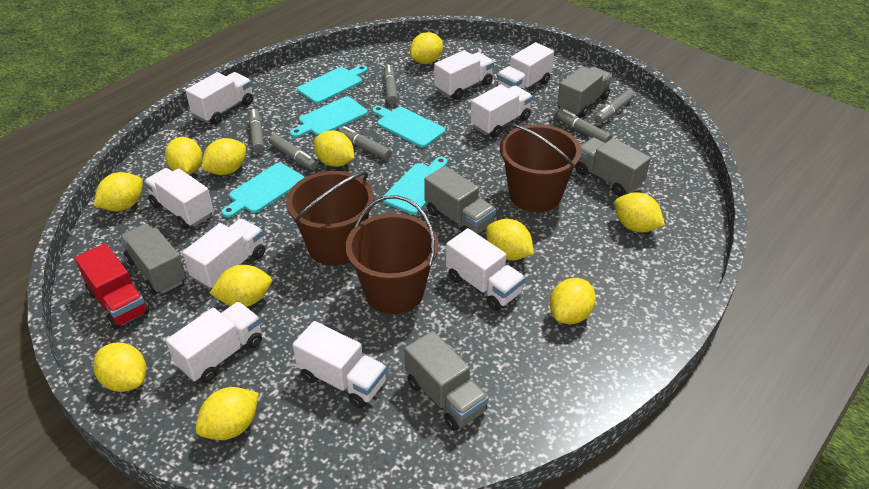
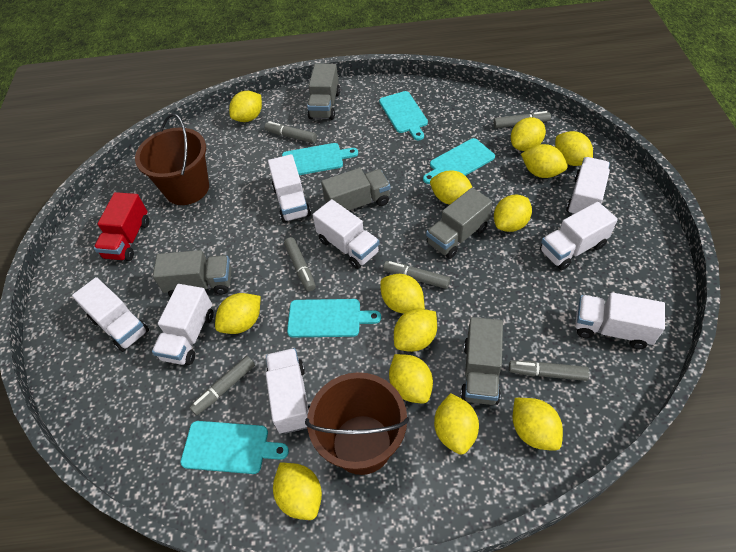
brown bucket: 3 -> 2
white truck: 9 -> 8
yellow lemon: 11 -> 13

